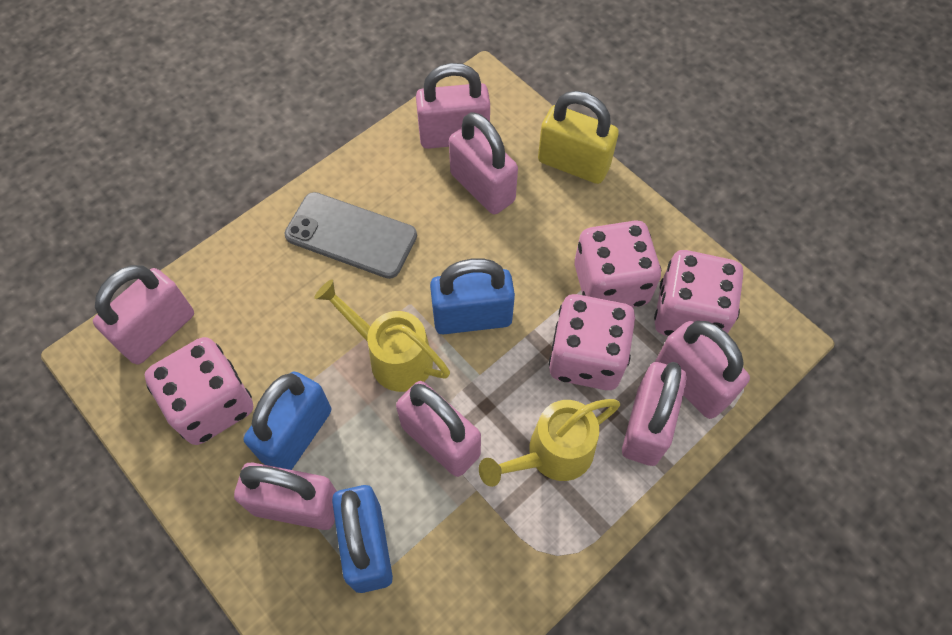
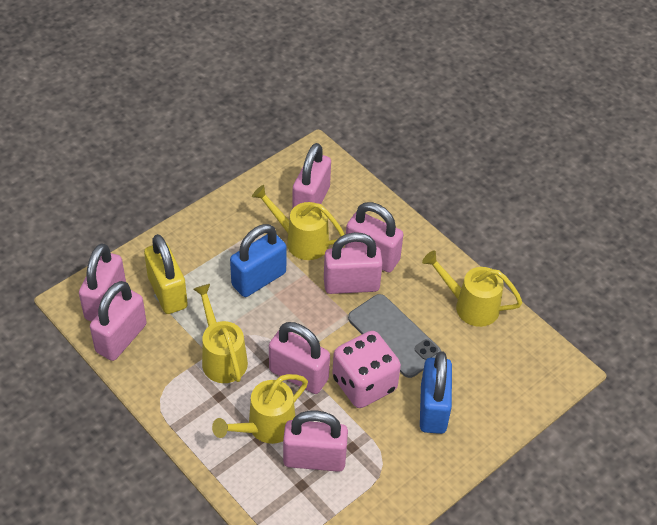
blue padlock: 3 -> 2
pink dice: 4 -> 1
yellow watering can: 2 -> 4

